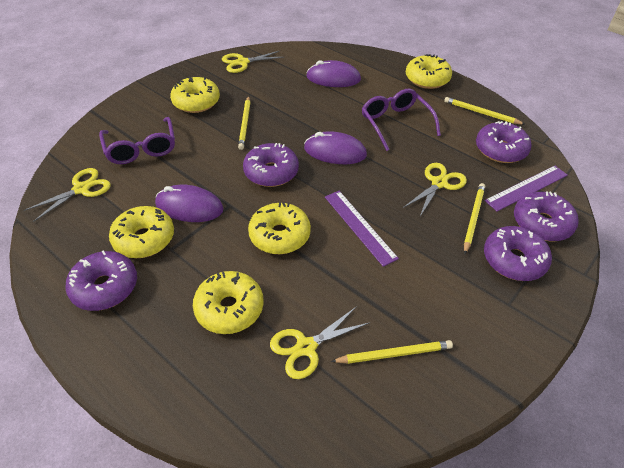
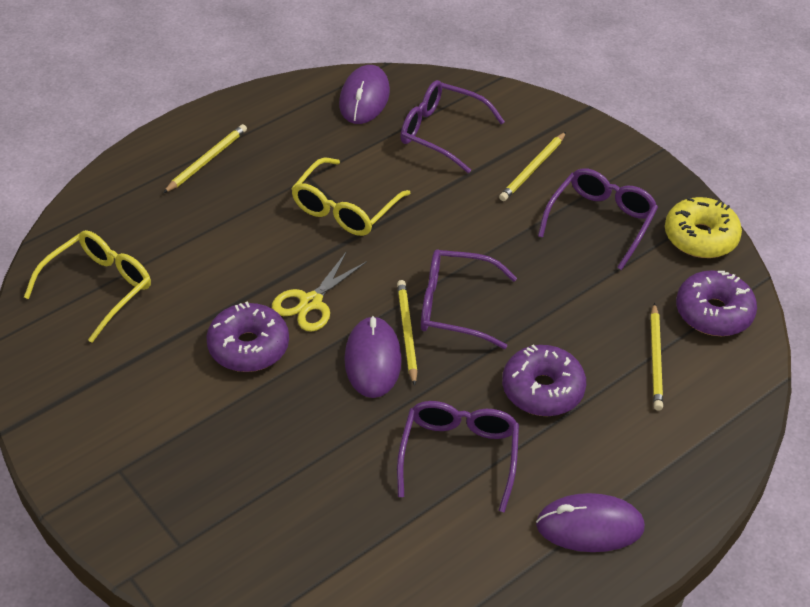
purple donut: 5 -> 3
purple glasses: 2 -> 4
purple ruler: 2 -> 0
yellow donut: 5 -> 1
yellow glasses: 0 -> 2
yellow scissors: 4 -> 1

